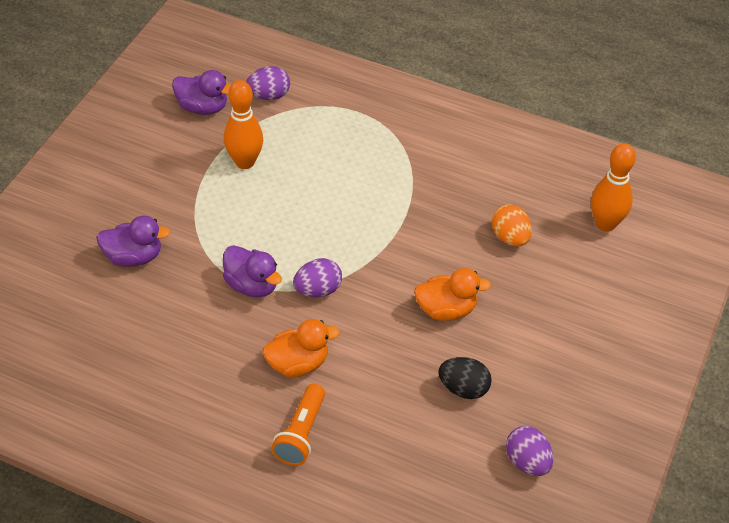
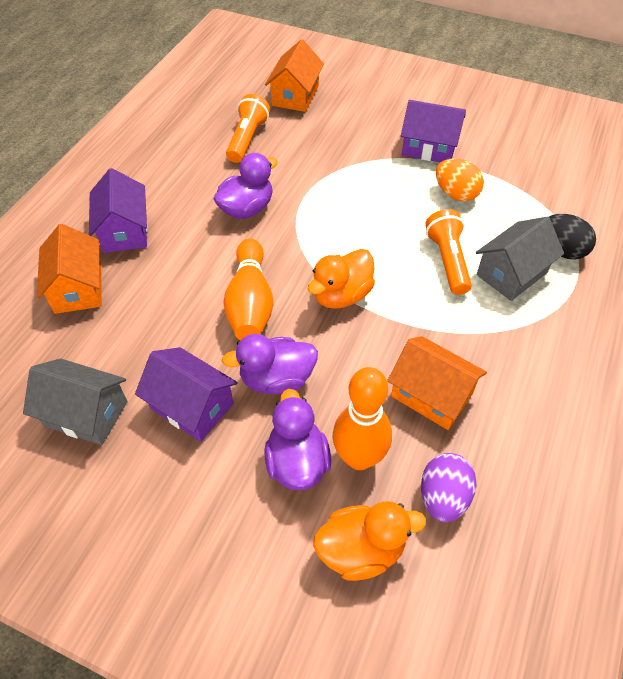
grey house: 0 -> 2
orange flashlight: 1 -> 2
orange house: 0 -> 3
purple egg: 3 -> 1
purple house: 0 -> 3

